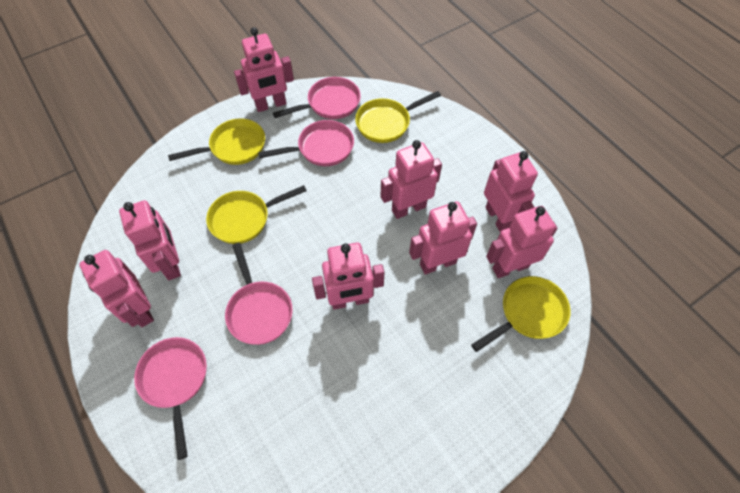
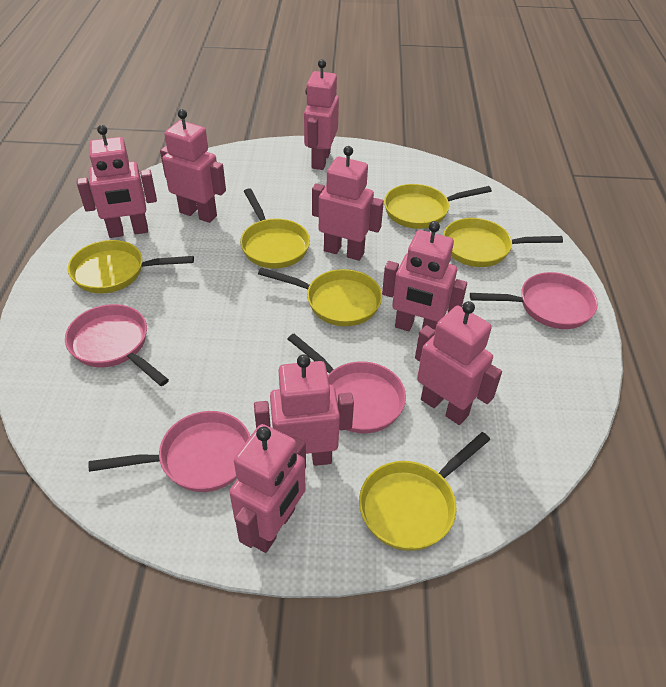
yellow pan: 4 -> 6

